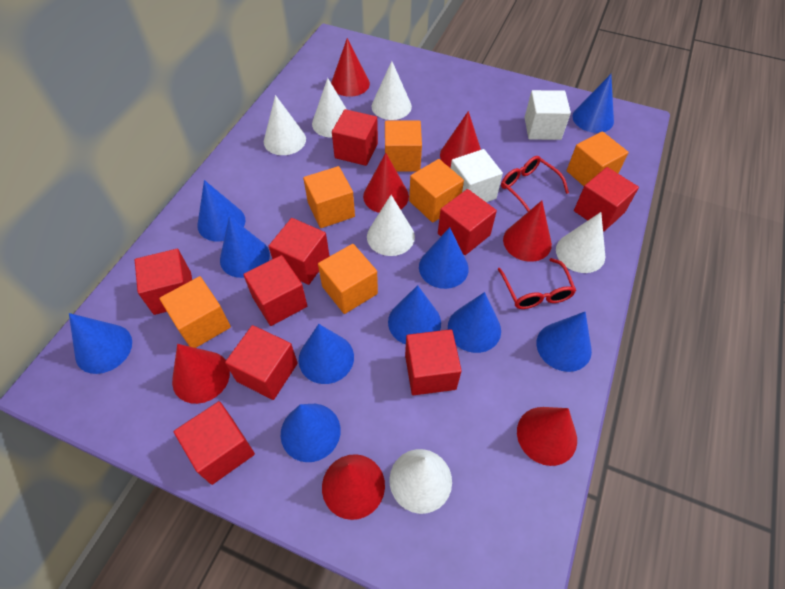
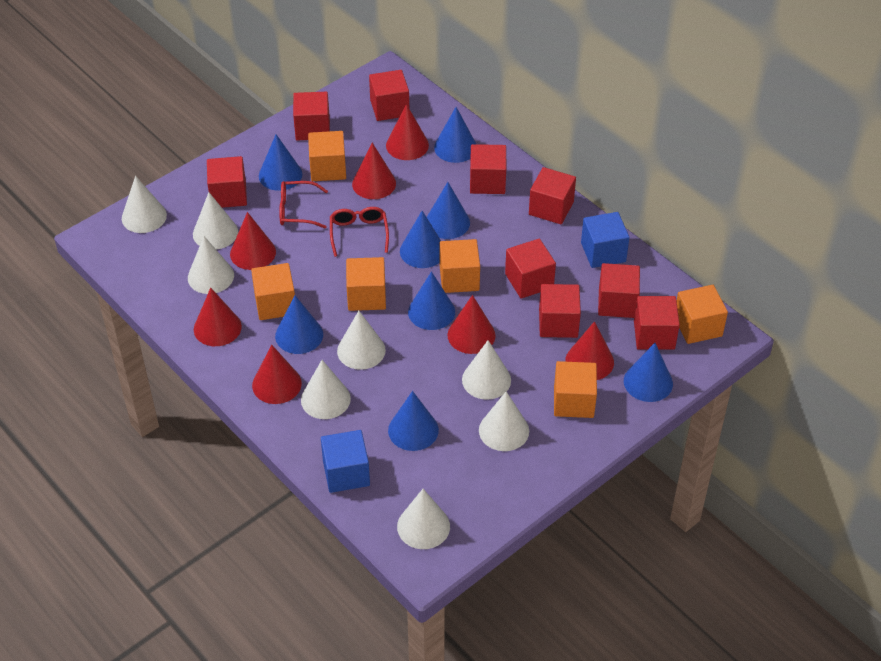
blue cone: 10 -> 8
blue cube: 0 -> 2
white cone: 6 -> 8
white cube: 2 -> 0

